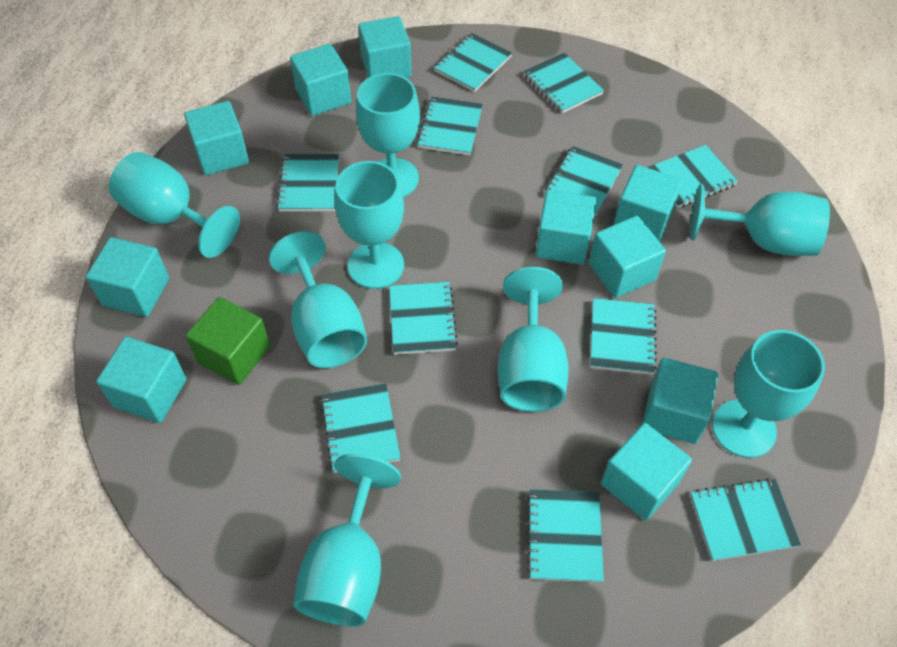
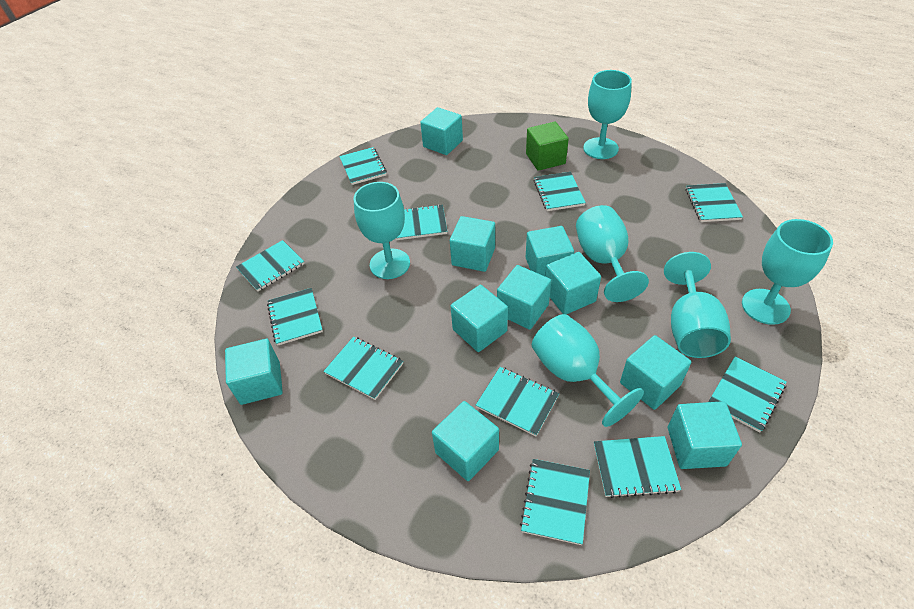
turquoise goblet: 8 -> 6

